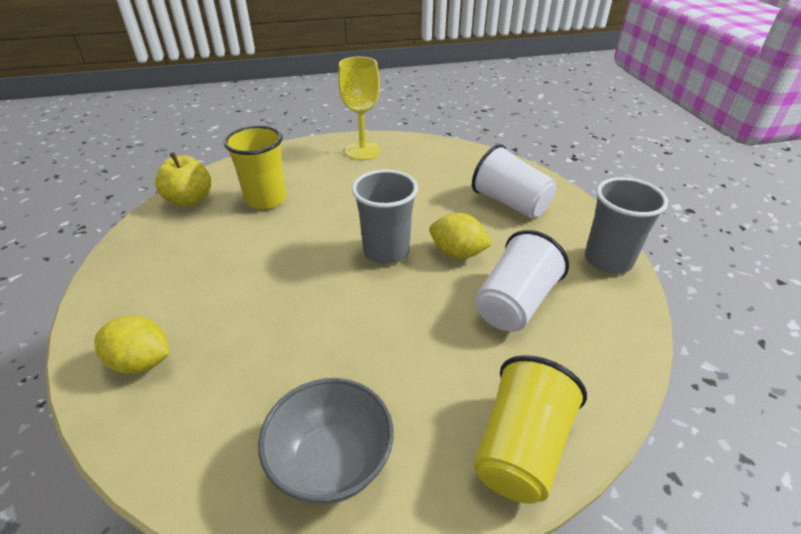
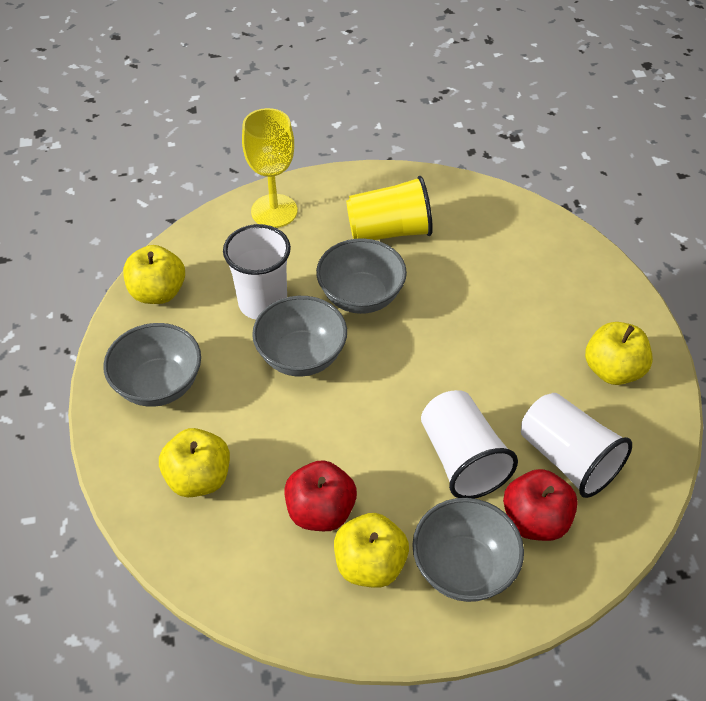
grey bowl: 1 -> 4
grey cup: 2 -> 0
red apple: 0 -> 2
white cup: 2 -> 3
yellow apple: 1 -> 4
yellow cup: 2 -> 1
yellow lemon: 2 -> 0

